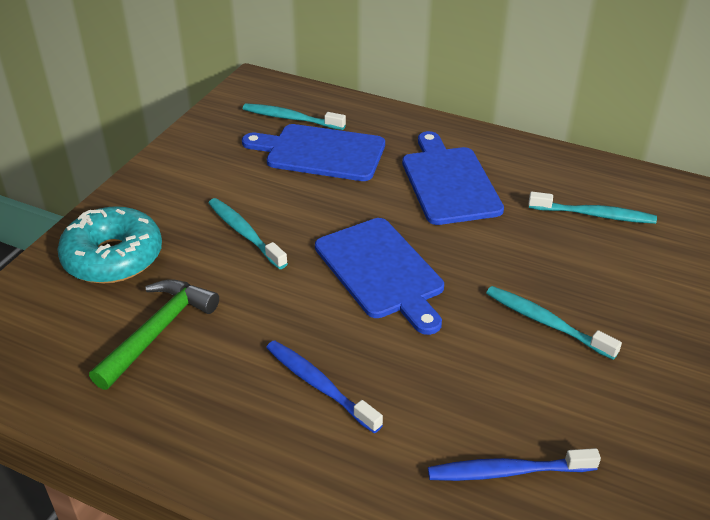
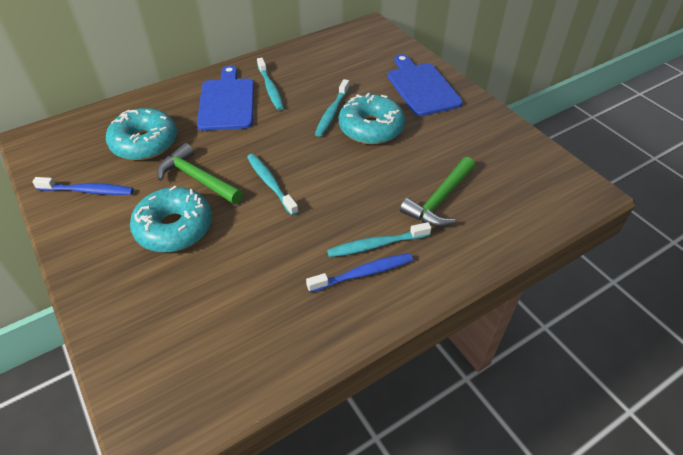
blue cutting board: 3 -> 2
green hammer: 1 -> 2
turquoise donut: 1 -> 3

